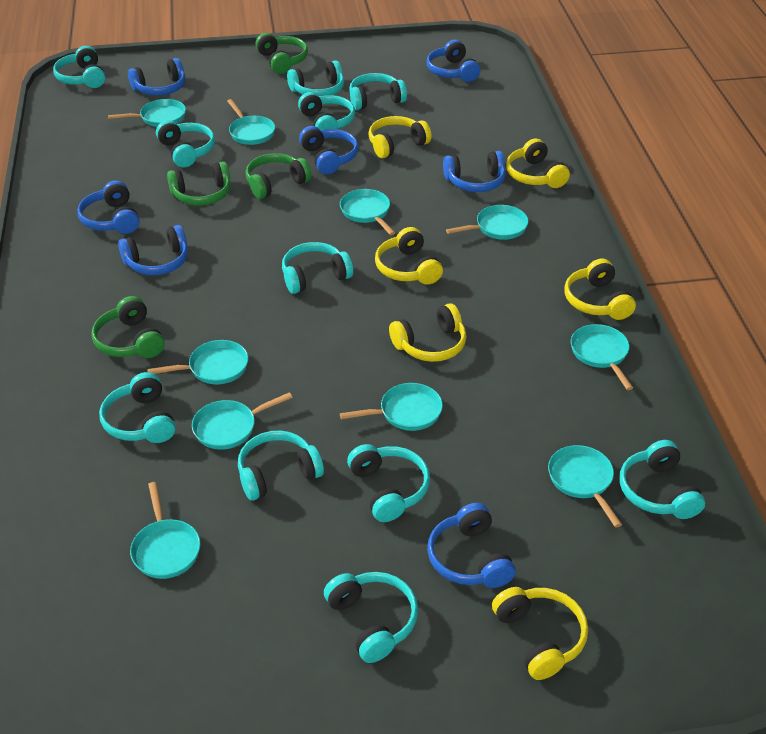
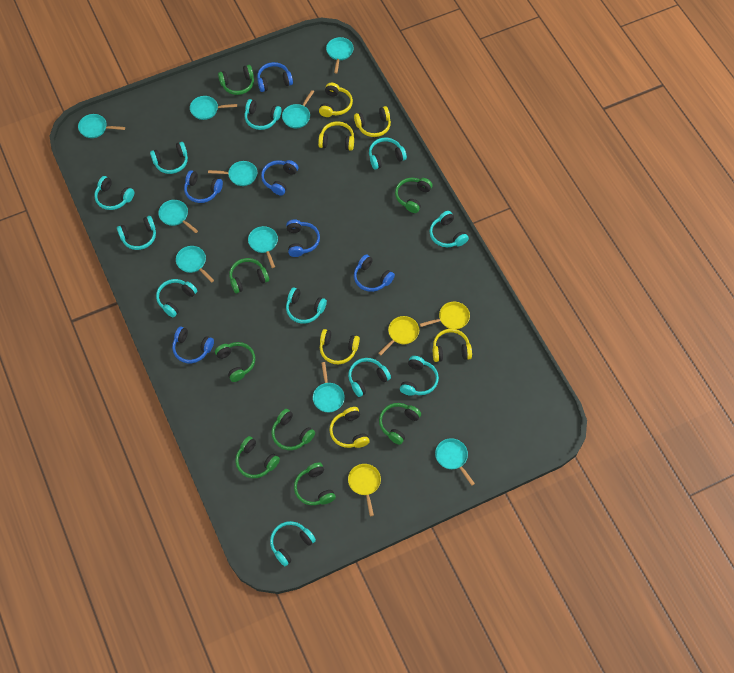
blue headphones: 7 -> 6
green headphones: 4 -> 8
yellow pan: 0 -> 3

